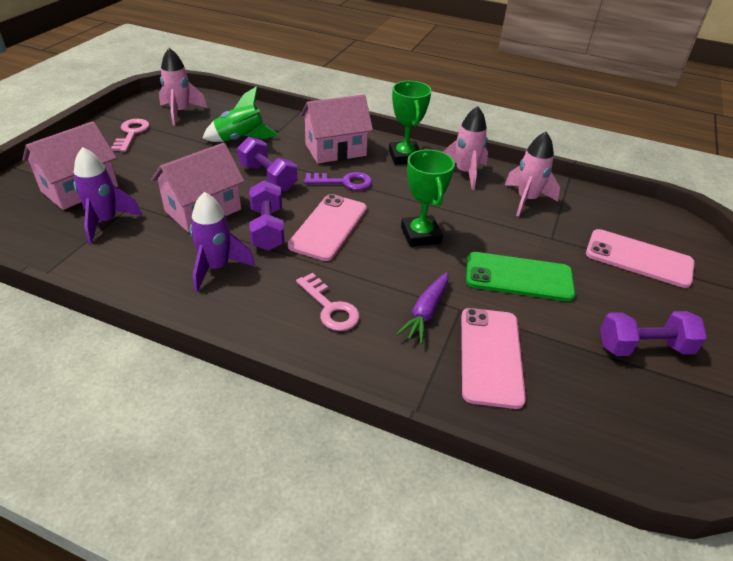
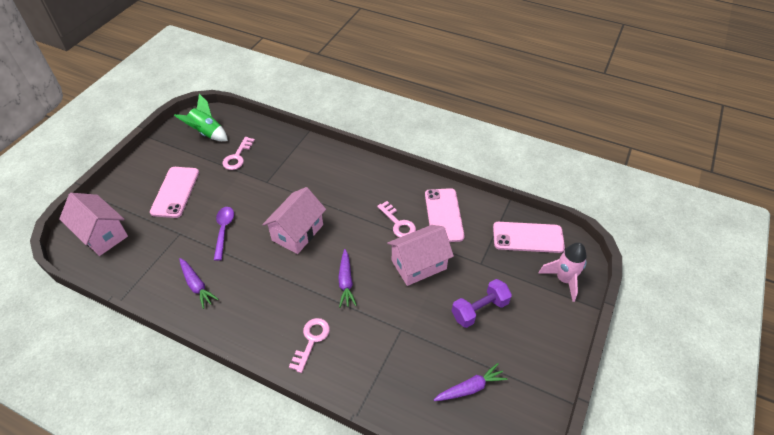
green phone: 1 -> 0
green trophy: 2 -> 0
pink key: 2 -> 3
pink rocket: 3 -> 1
purple carrot: 1 -> 3
purple dumbbell: 3 -> 1
purple key: 1 -> 0
purple rocket: 2 -> 0
purple spoon: 0 -> 1

